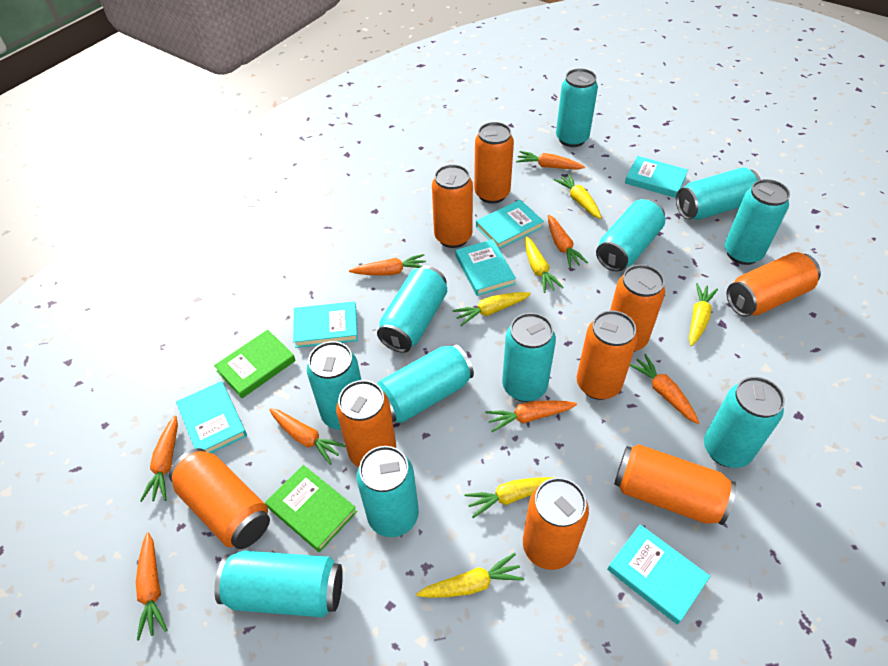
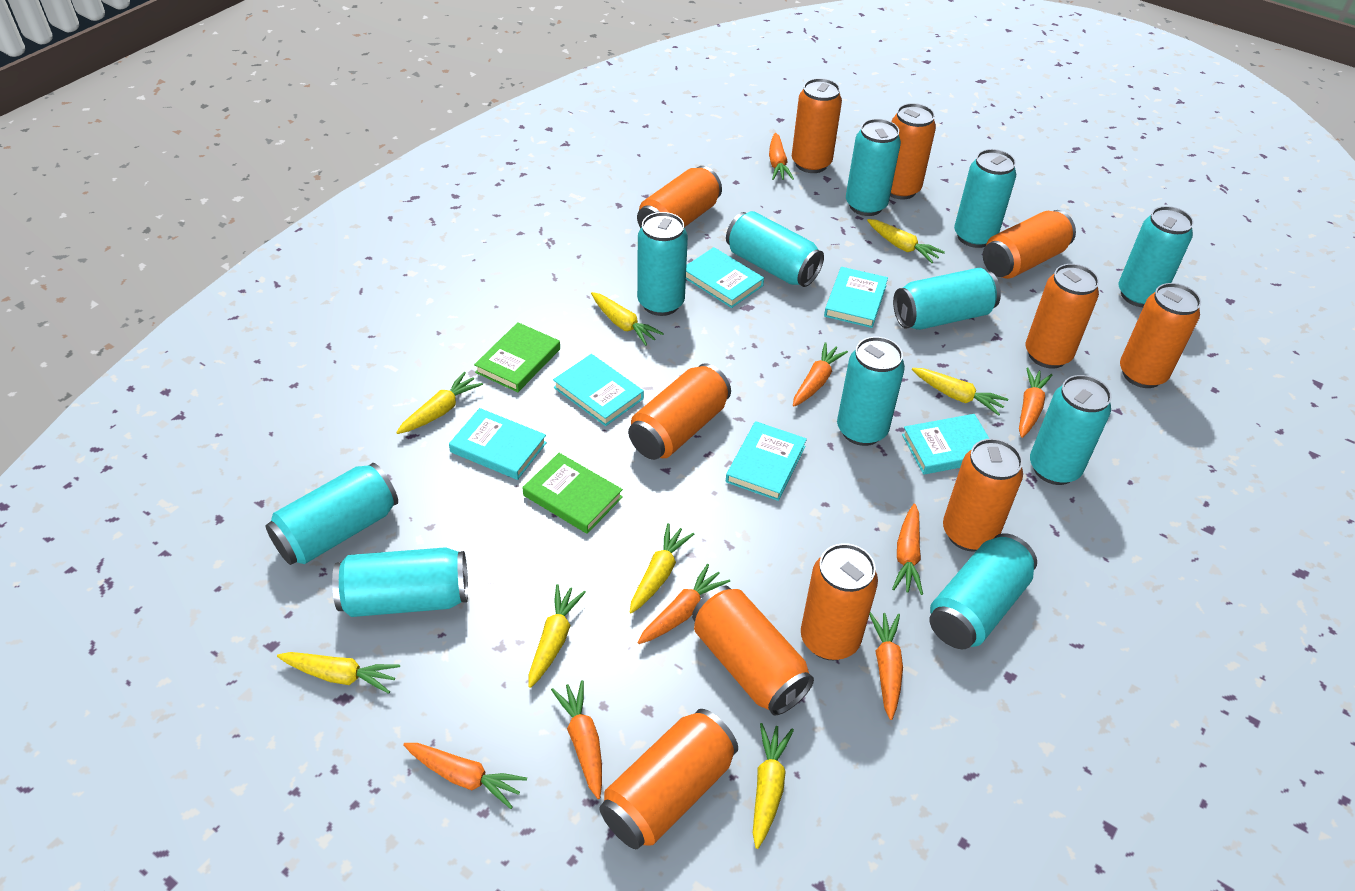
orange can: 9 -> 11
yellow carrot: 6 -> 8

